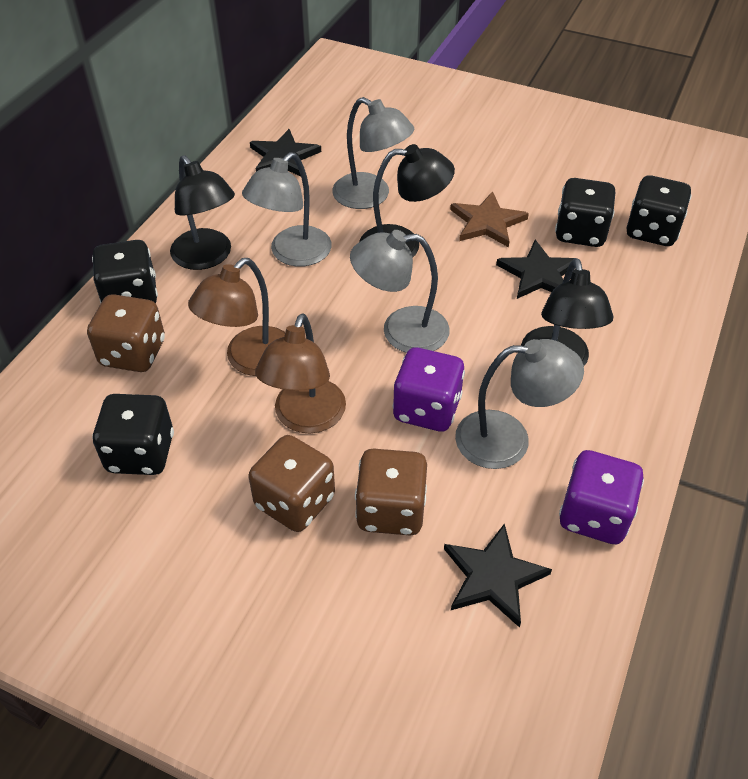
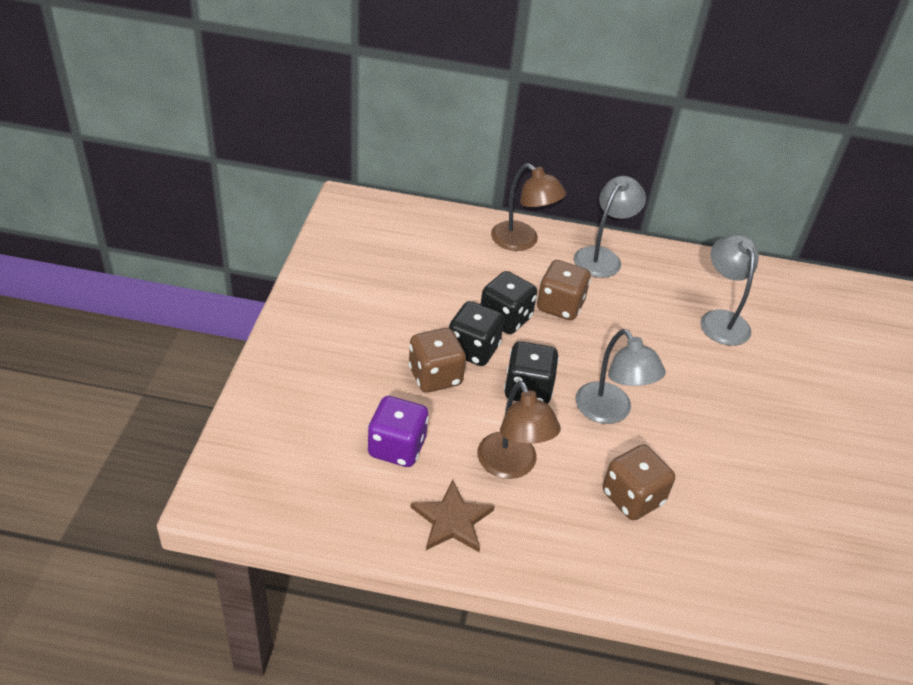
black dice: 4 -> 3
black lamp: 3 -> 0
black star: 3 -> 0
grey lamp: 4 -> 3
purple dice: 2 -> 1

